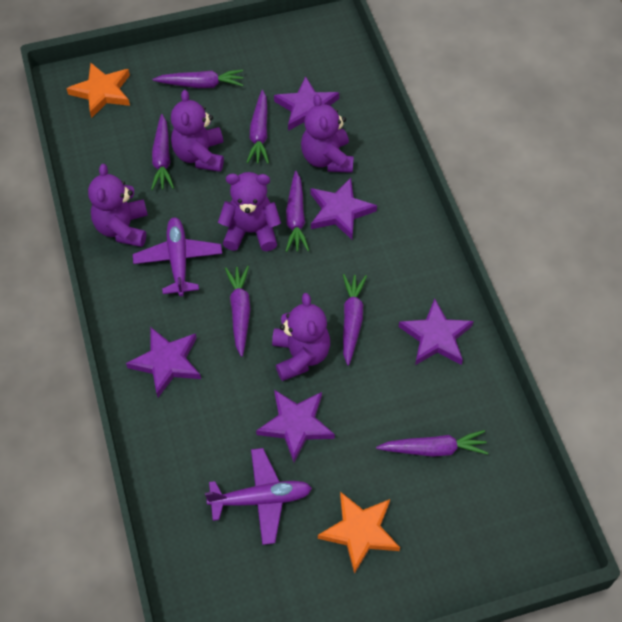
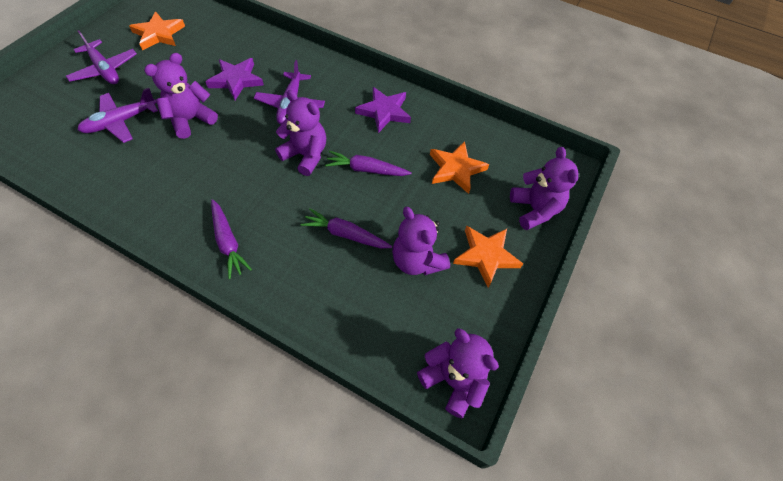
orange star: 2 -> 3
purple carrot: 7 -> 3
purple plane: 2 -> 3
purple star: 5 -> 2

